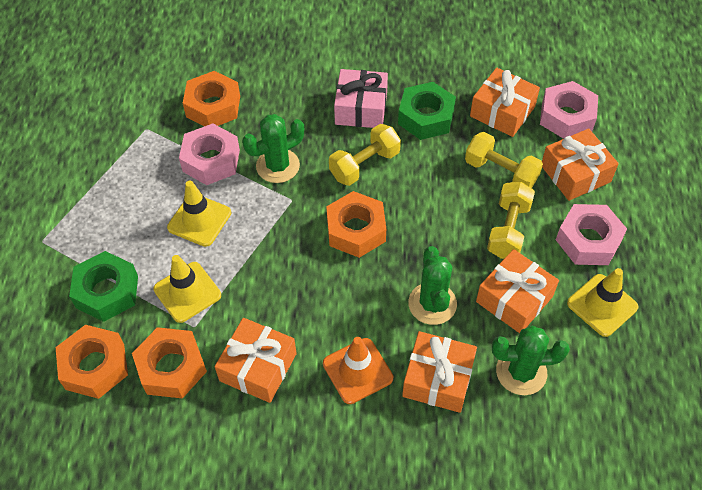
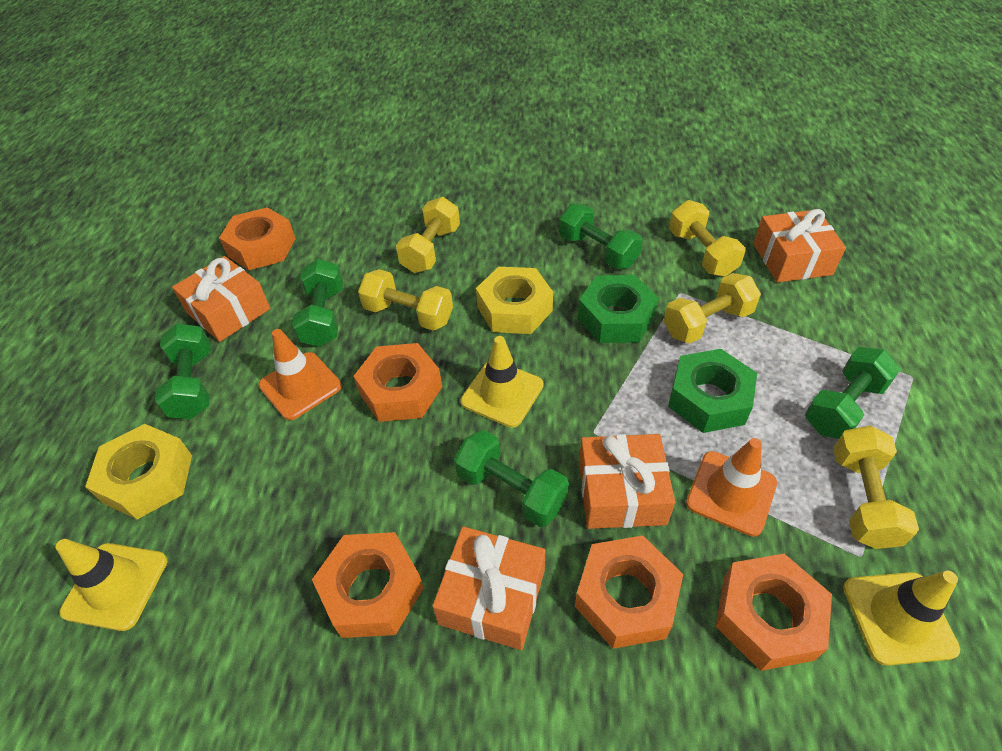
green cactus: 3 -> 0
green dumbbell: 0 -> 5
orange gift: 5 -> 4
orange nut: 4 -> 5
orange traffic cone: 1 -> 2
pink gift: 1 -> 0
pink nut: 3 -> 0
yellow dumbbell: 3 -> 5
yellow nut: 0 -> 2

